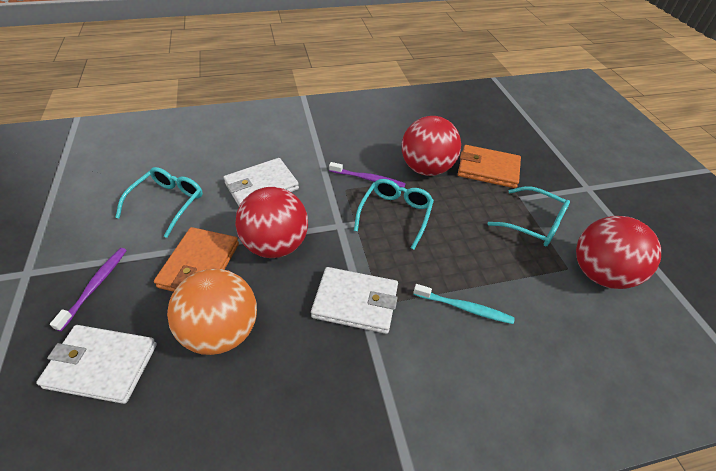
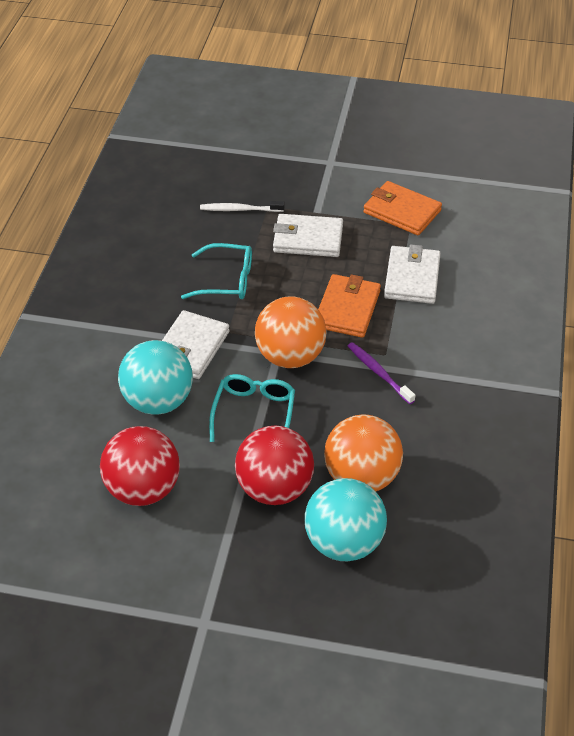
orange ball: 1 -> 2
purple toothbrush: 2 -> 1
red ball: 3 -> 2
turquoise ball: 0 -> 2
turquoise glasses: 3 -> 2
turquoise toothbrush: 1 -> 0
white toothbrush: 0 -> 1

